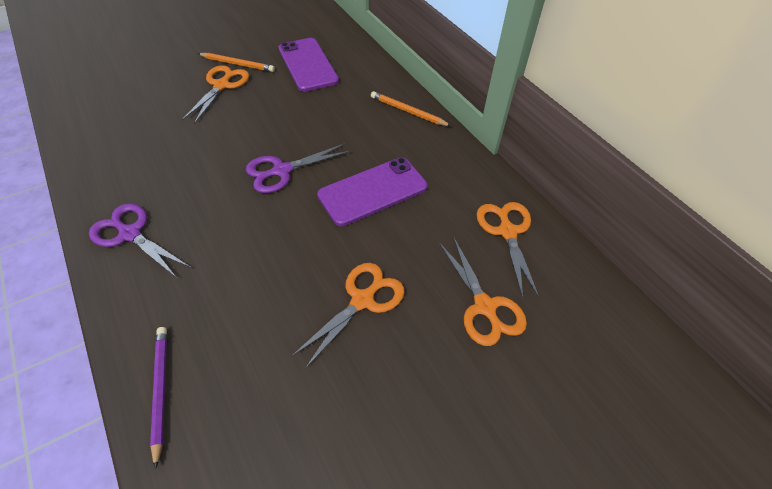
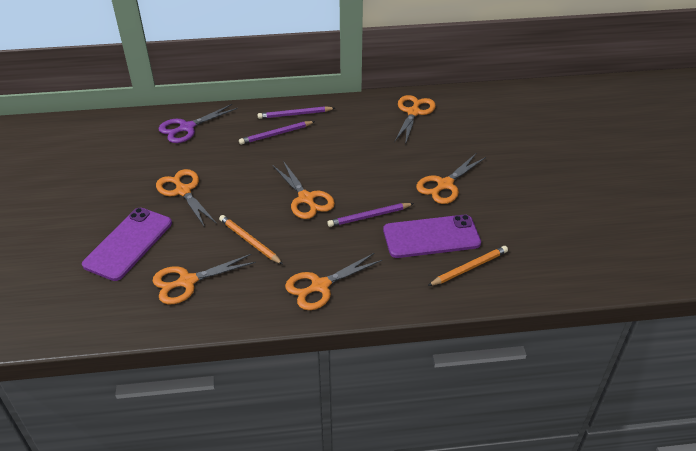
orange scissors: 4 -> 6
purple pencil: 1 -> 3
purple scissors: 2 -> 1

